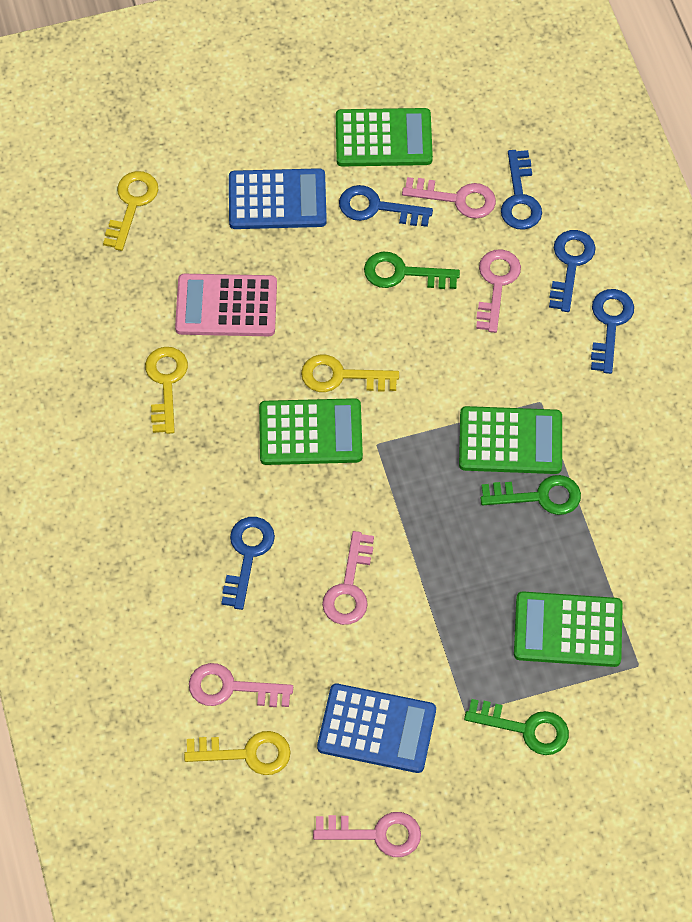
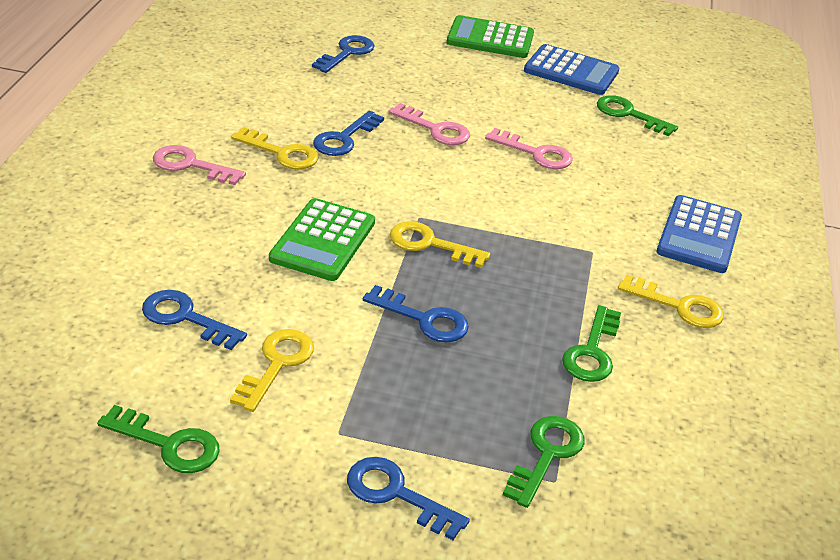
green calculator: 4 -> 2
green key: 3 -> 4
pink calculator: 1 -> 0
pink key: 5 -> 3

